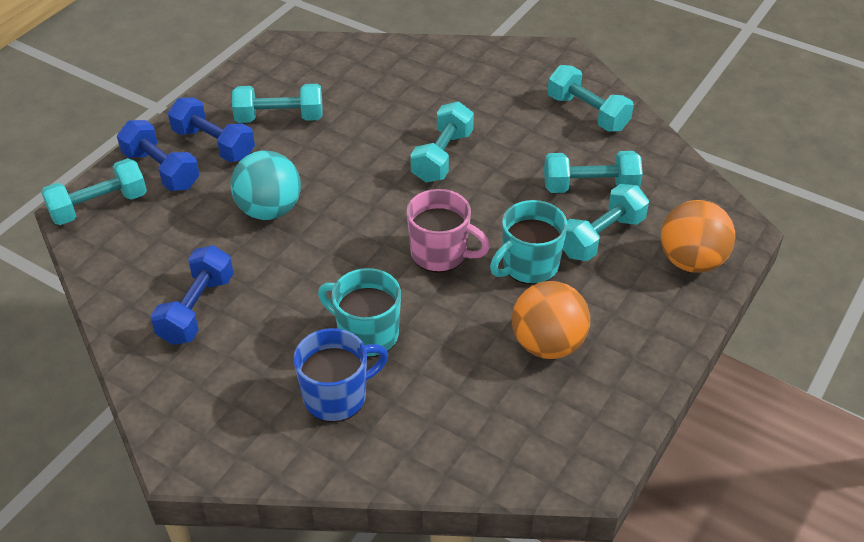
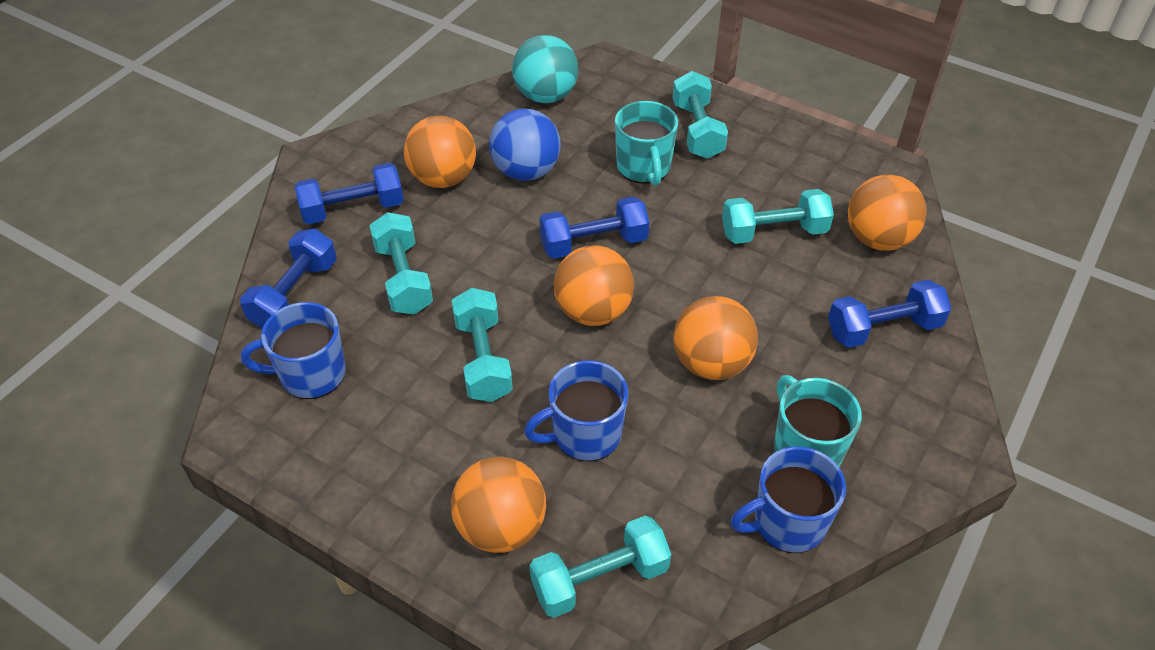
blue ball: 0 -> 1
blue dumbbell: 3 -> 4
blue mug: 1 -> 3
orange ball: 2 -> 5
pink mug: 1 -> 0
turquoise dumbbell: 6 -> 5

